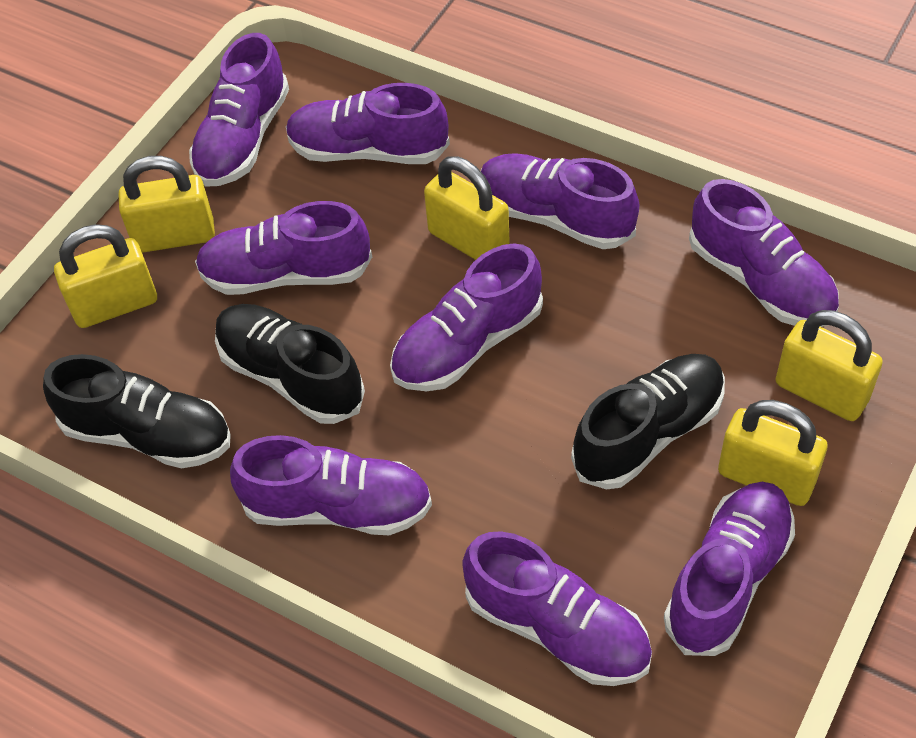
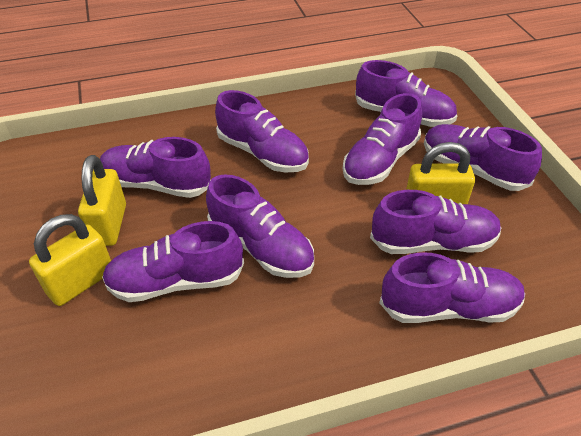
black shoe: 3 -> 0
yellow padlock: 5 -> 3

